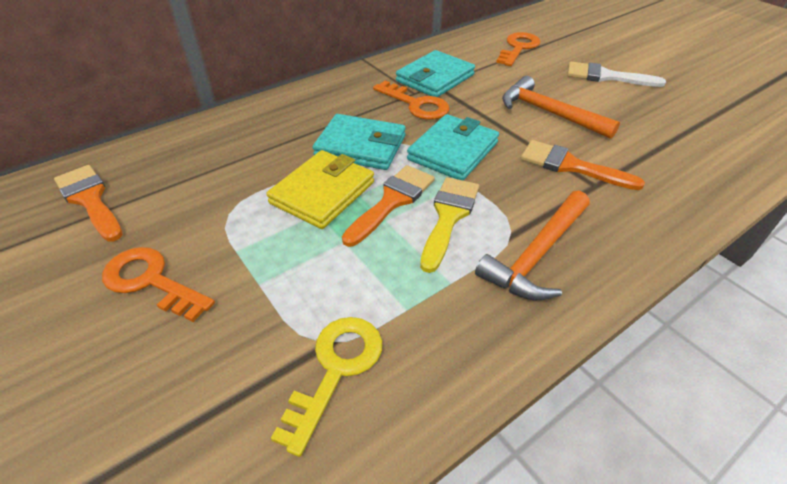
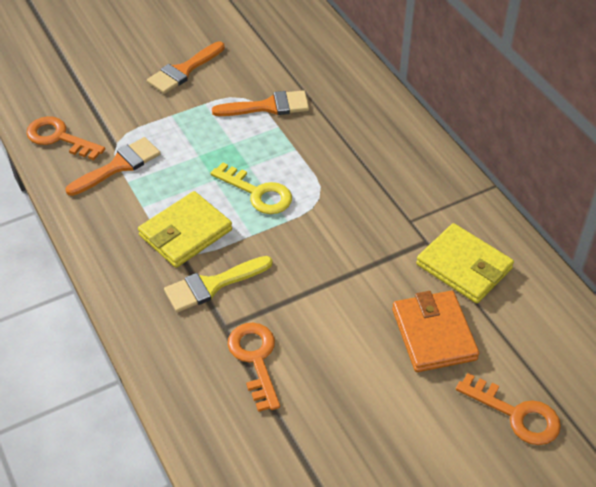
orange hammer: 2 -> 0
orange wallet: 0 -> 1
turquoise wallet: 3 -> 0
white brush: 1 -> 0
yellow wallet: 1 -> 2

